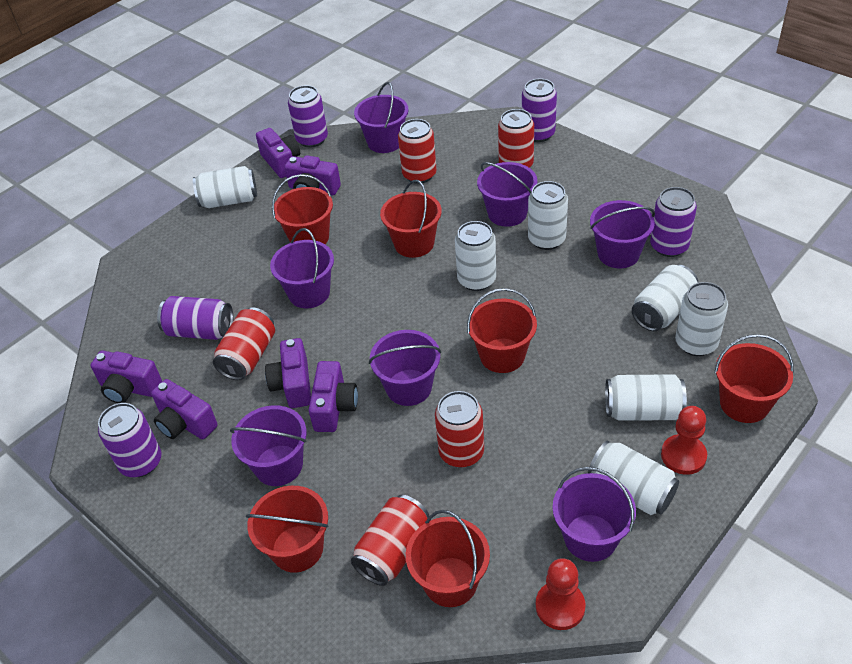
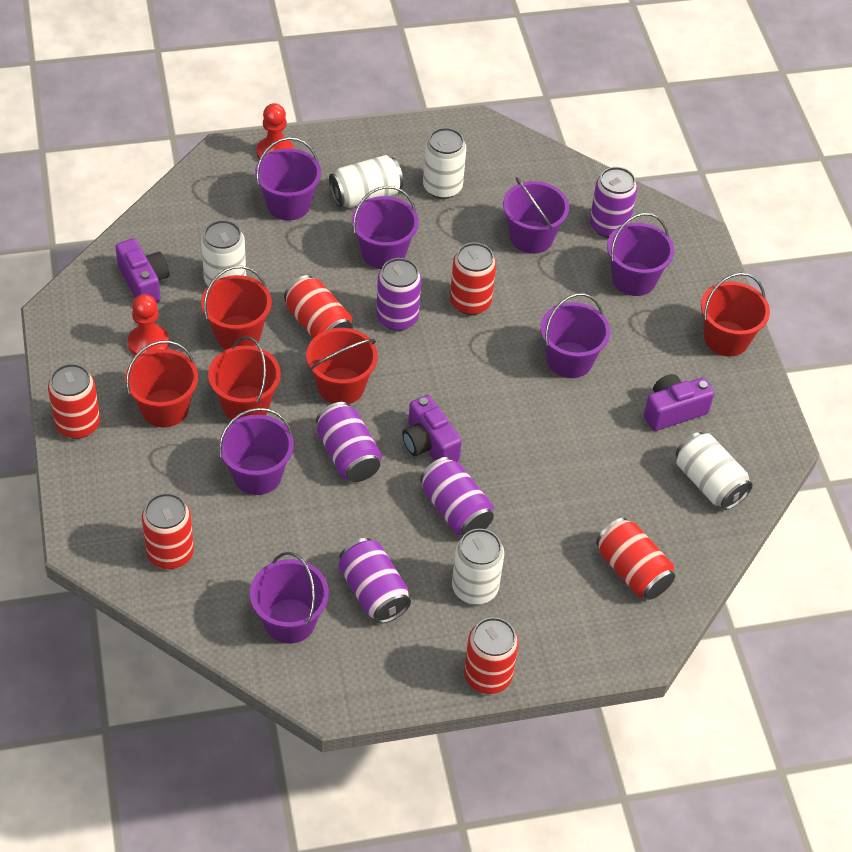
purple camera: 6 -> 3
red bucket: 6 -> 5
red can: 5 -> 6
white can: 7 -> 5

